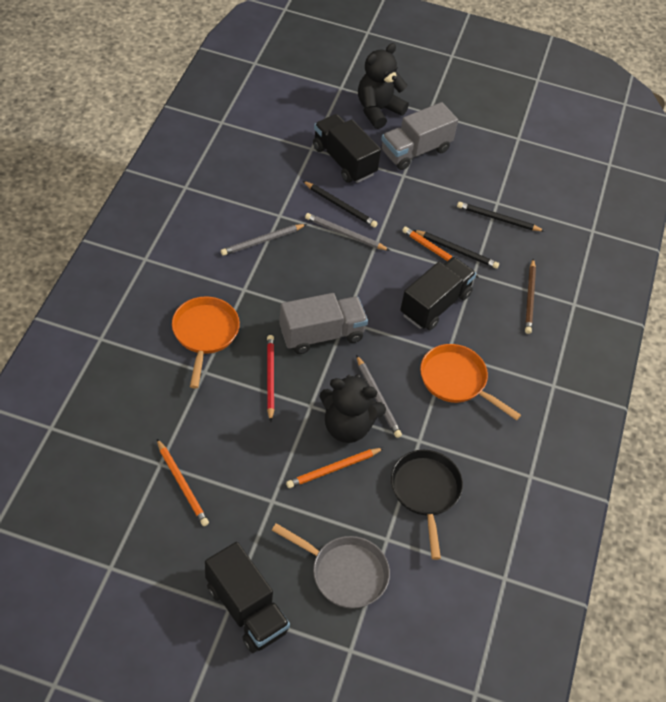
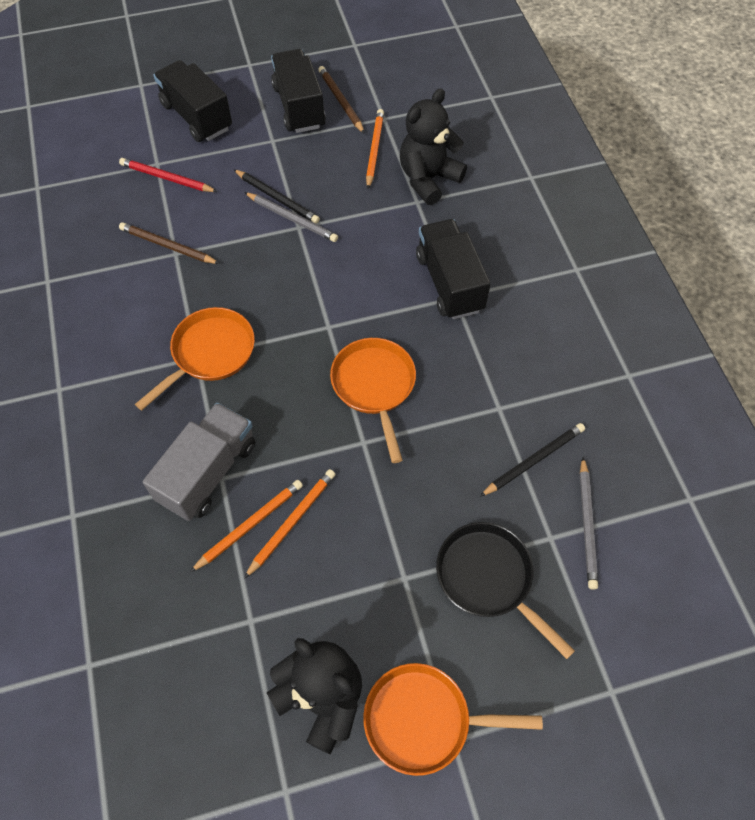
black pencil: 3 -> 2
brown pencil: 1 -> 2
grey pan: 1 -> 0
grey pencil: 3 -> 2
grey truck: 2 -> 1
orange pan: 2 -> 3

